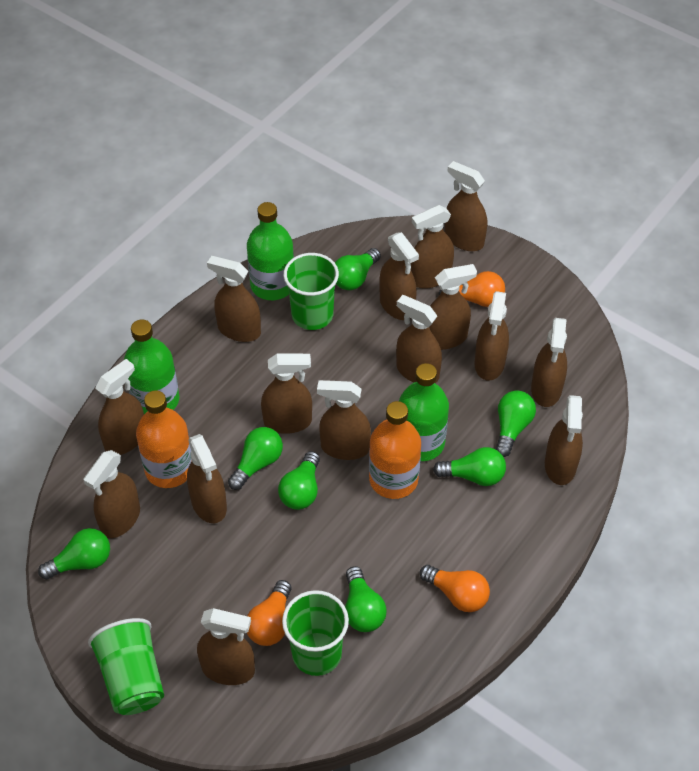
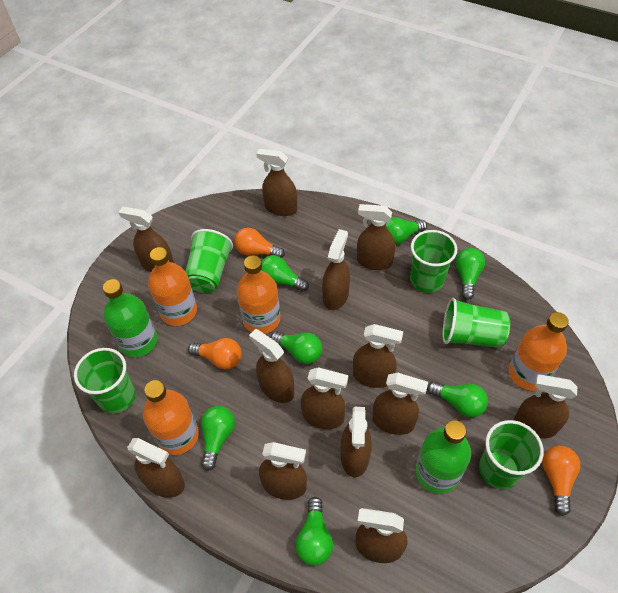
brown spray bottle: 15 -> 13
green bottle: 3 -> 2
green cup: 3 -> 5
orange bottle: 2 -> 4

